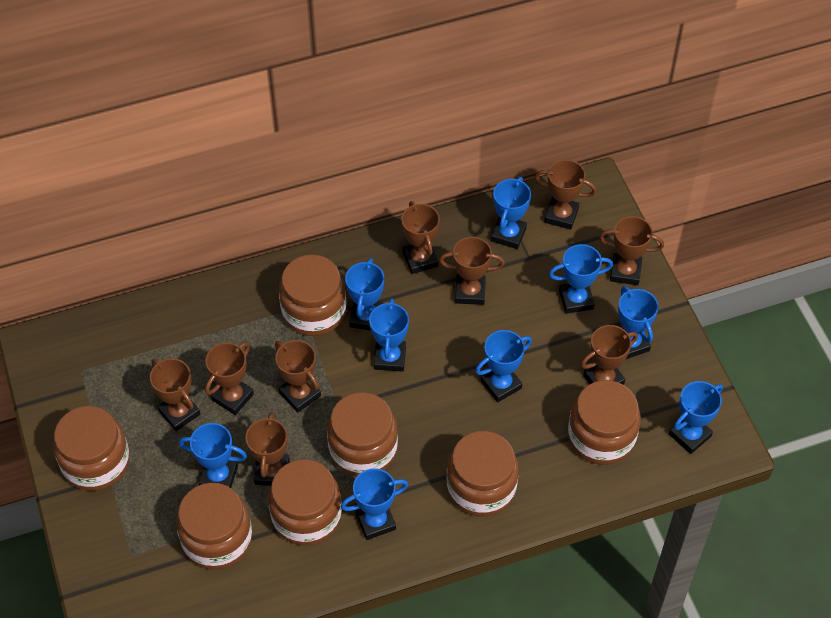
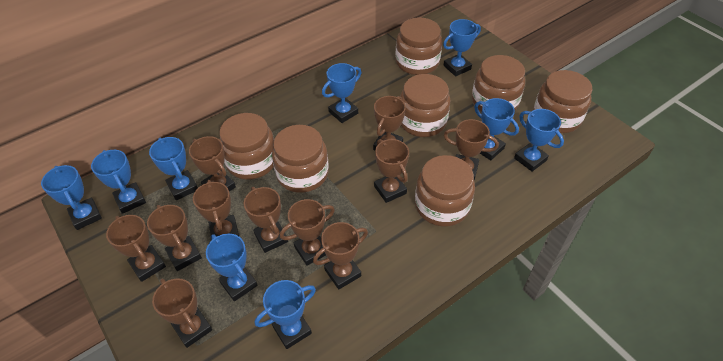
brown trophy: 9 -> 11

